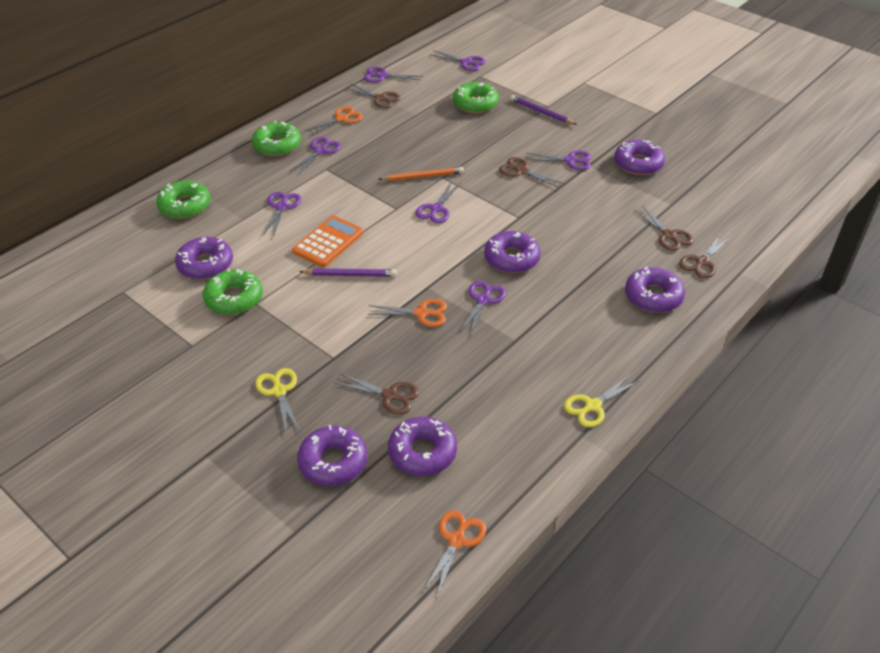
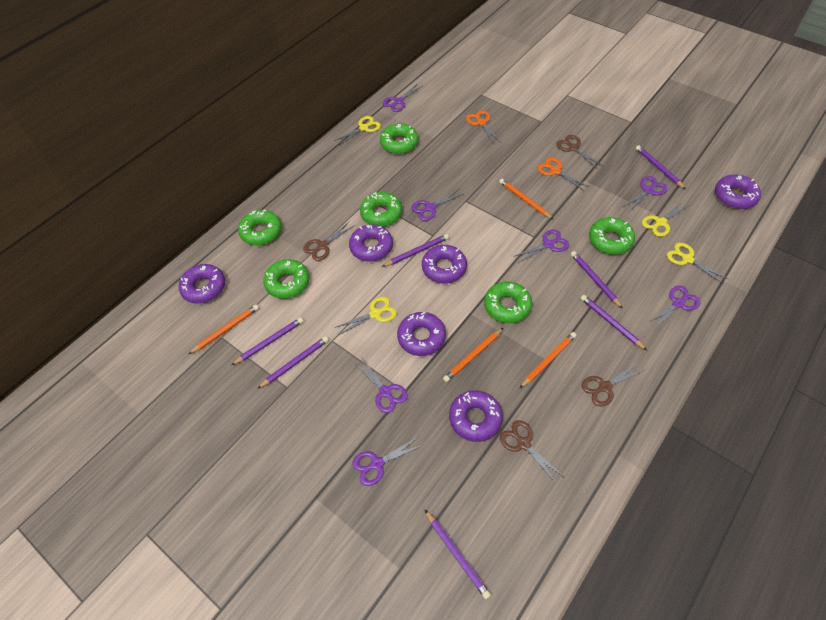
brown scissors: 5 -> 4
green donut: 4 -> 6
orange calculator: 1 -> 0
orange pencil: 1 -> 4
orange scissors: 3 -> 2
purple pencil: 2 -> 7
yellow scissors: 2 -> 4

